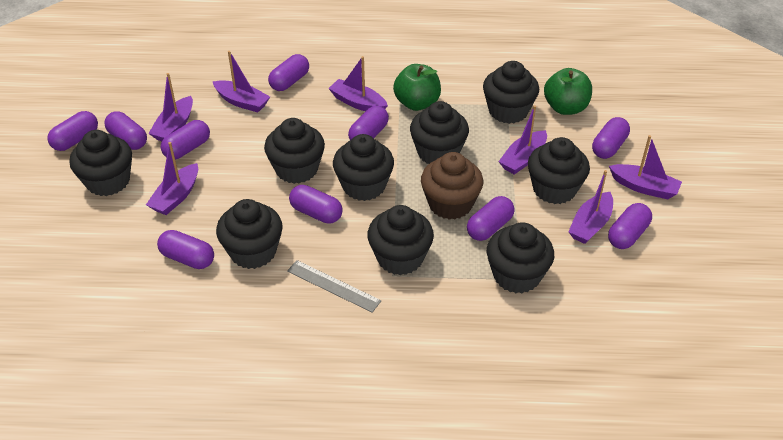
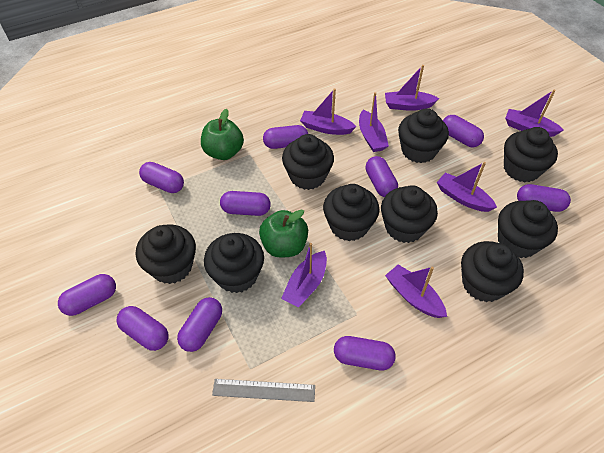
brown cupcake: 1 -> 0

